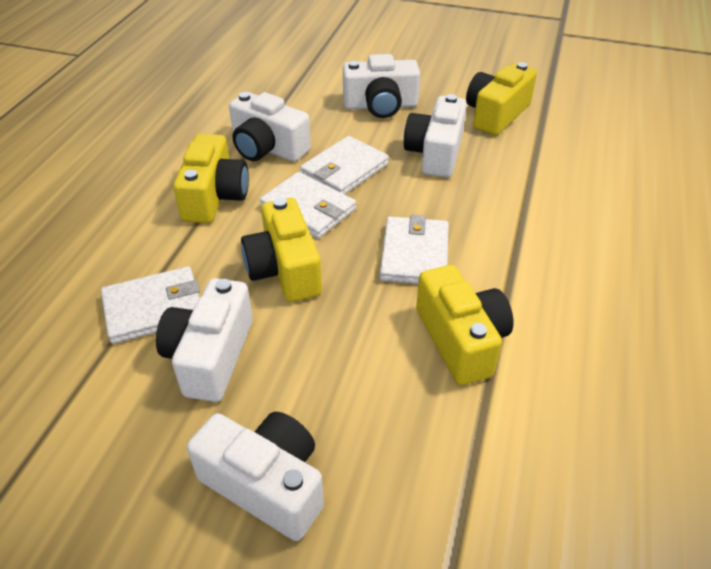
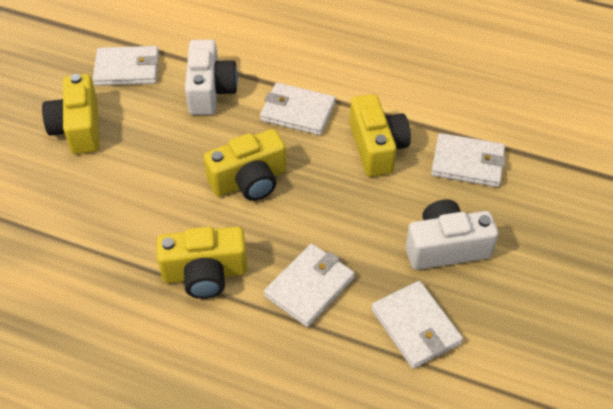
white camera: 5 -> 2
white wallet: 4 -> 5

